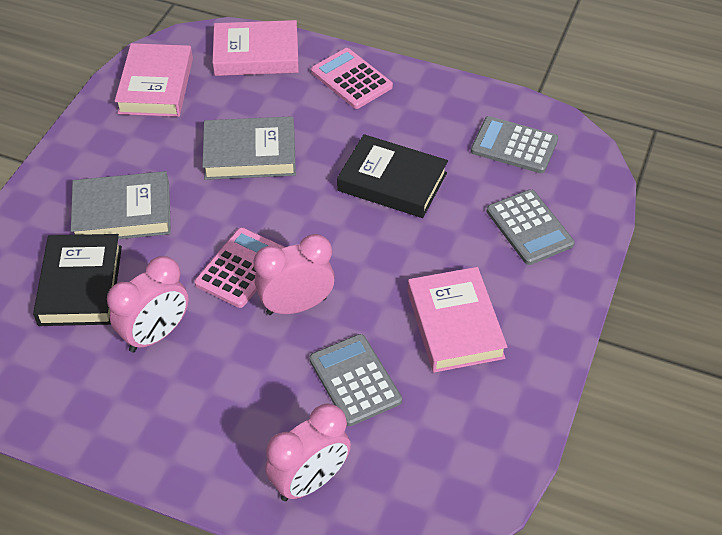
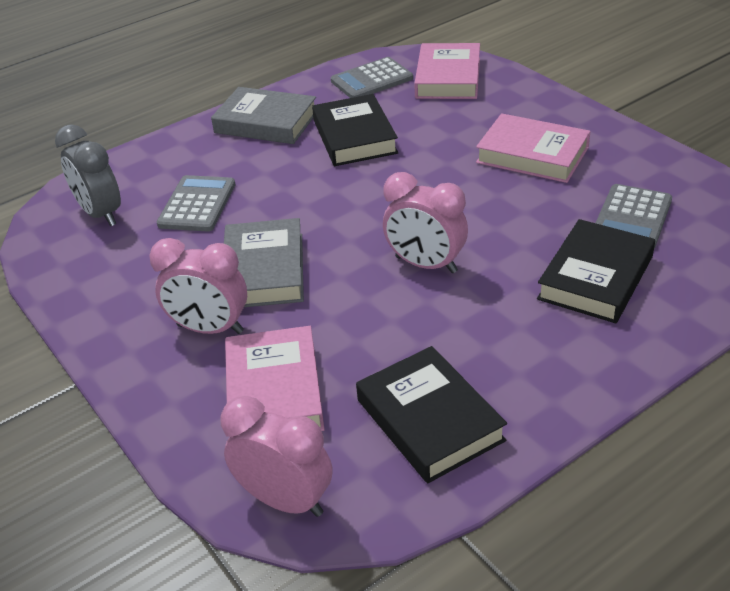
black book: 2 -> 3
grey clock: 0 -> 1
pink calculator: 2 -> 0

